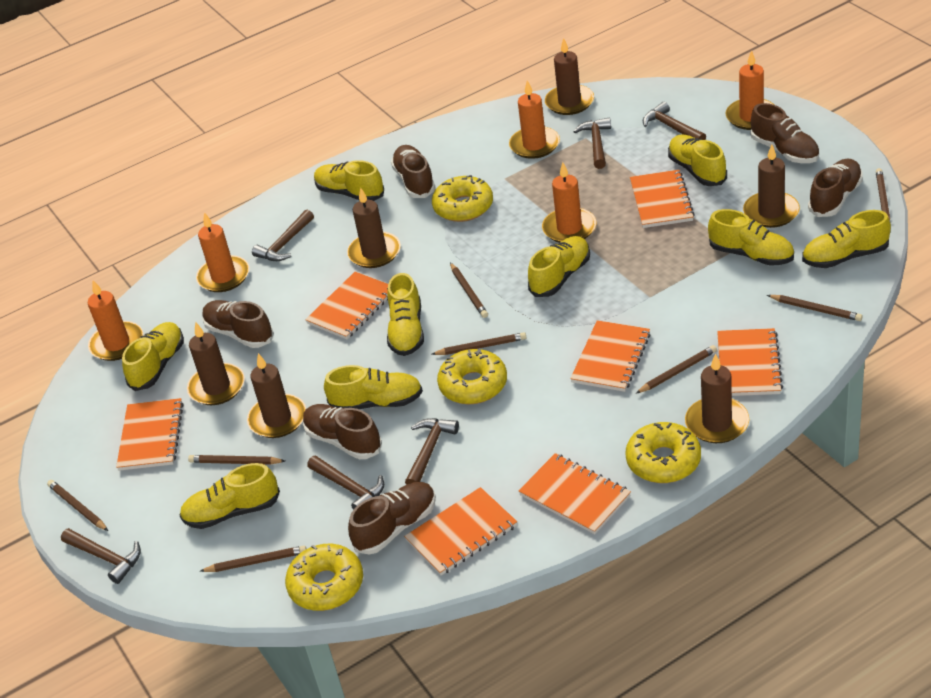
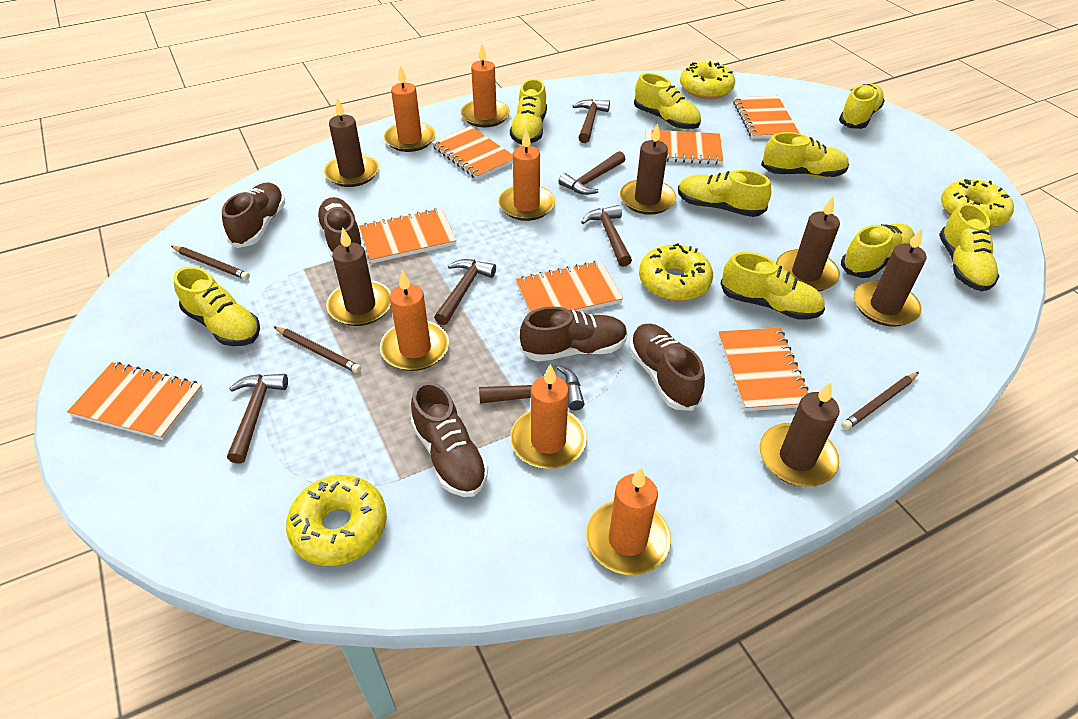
brown pencil: 8 -> 3
brown shoe: 6 -> 5
orange candle: 5 -> 6

